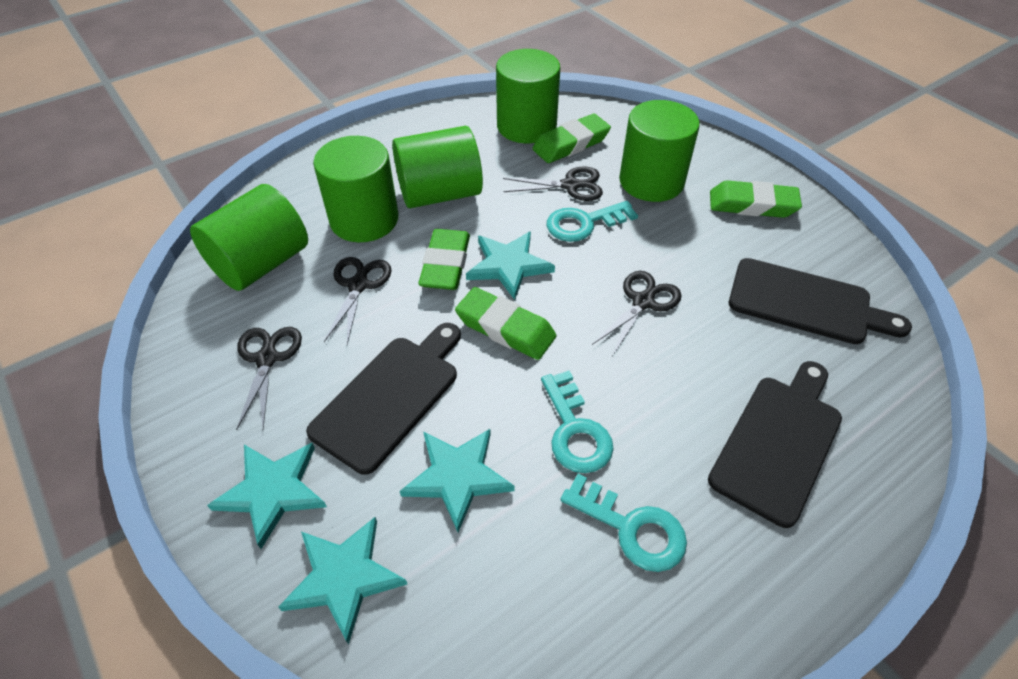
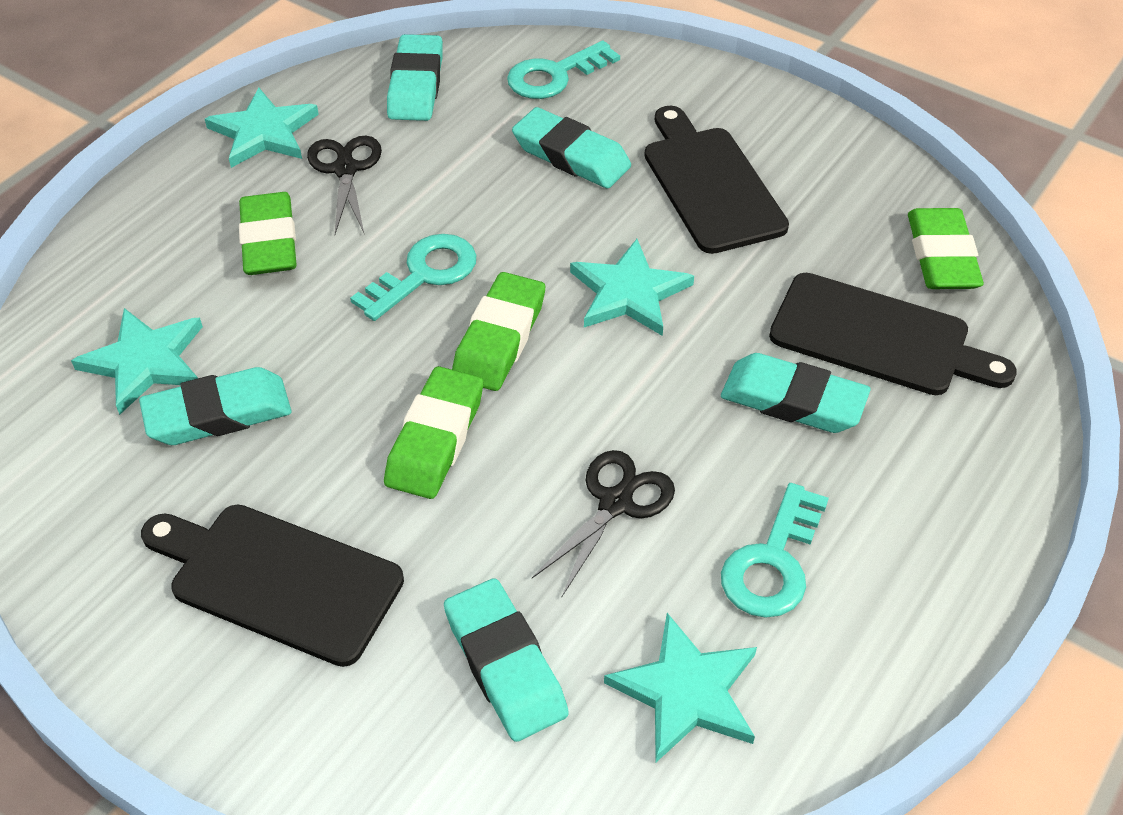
black scissors: 4 -> 2
green cylinder: 5 -> 0
turquoise eraser: 0 -> 5

